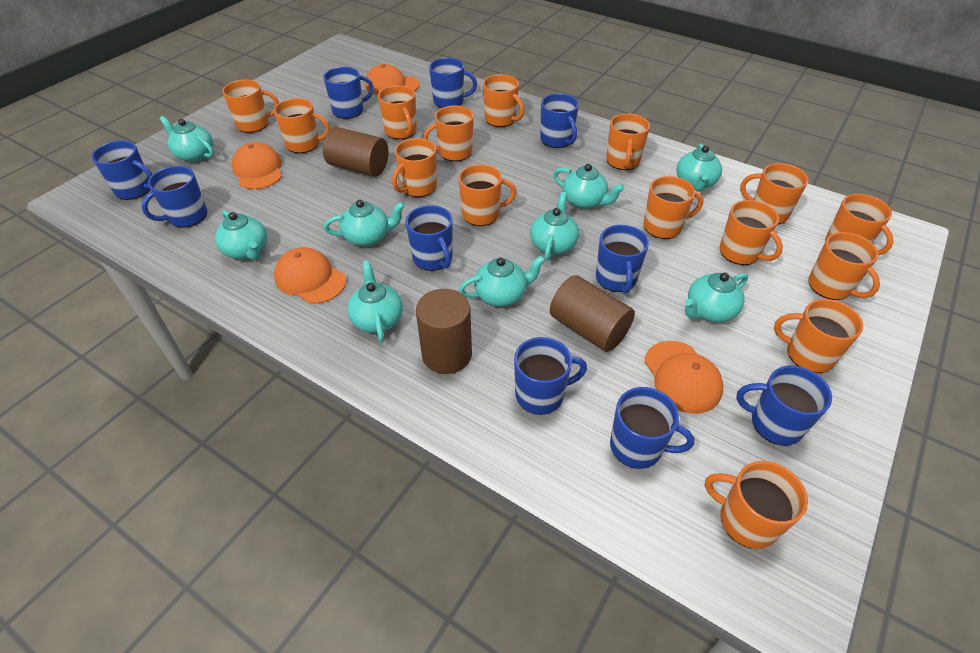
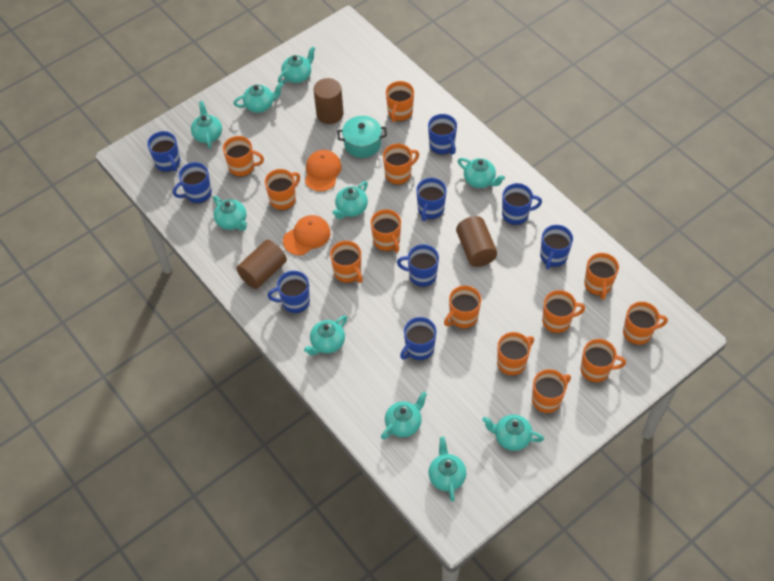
blue mug: 10 -> 9
orange cap: 4 -> 2
orange mug: 15 -> 13
turquoise pot: 0 -> 1
turquoise teapot: 9 -> 10

